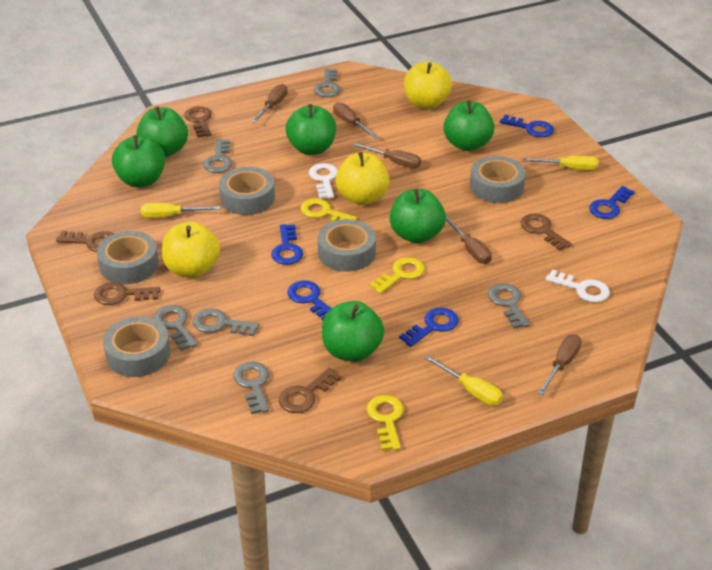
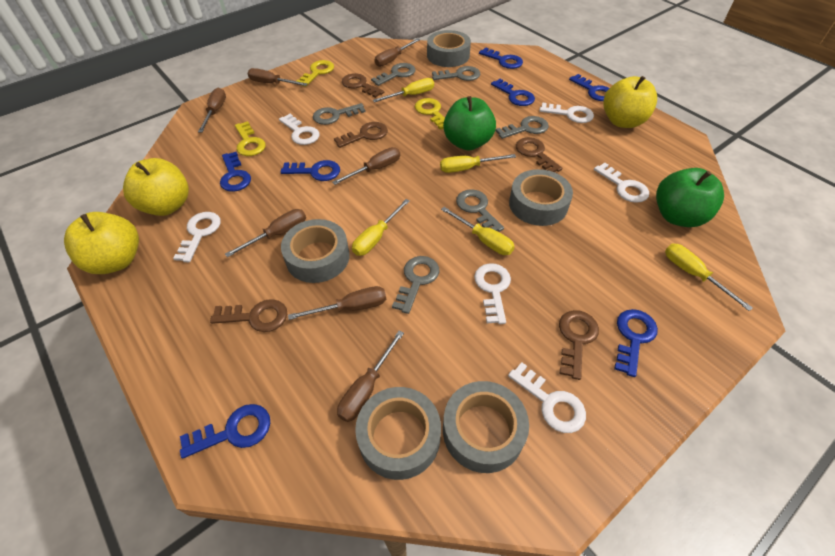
blue key: 5 -> 7
brown screwdriver: 5 -> 7
green apple: 6 -> 2
white key: 2 -> 6
yellow screwdriver: 3 -> 5

